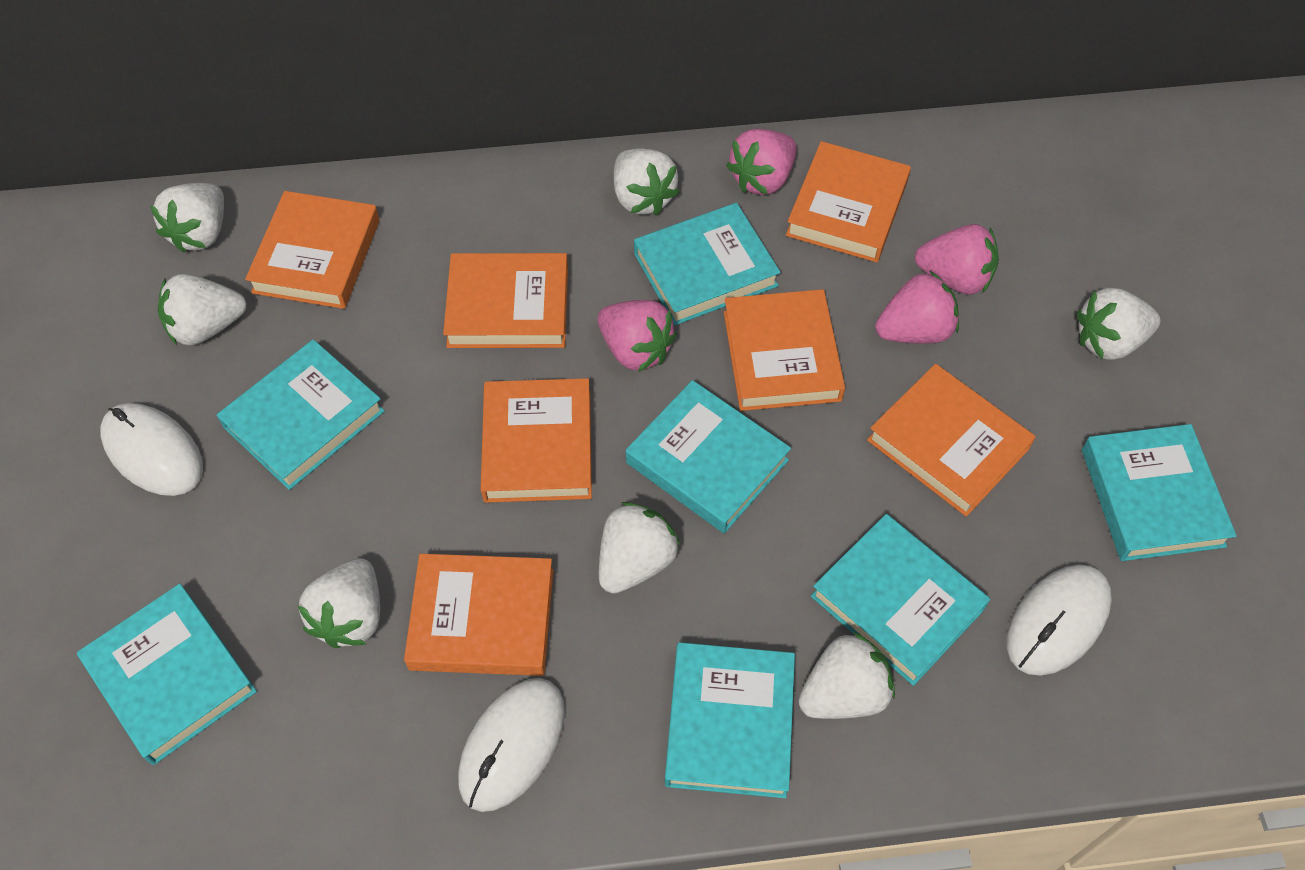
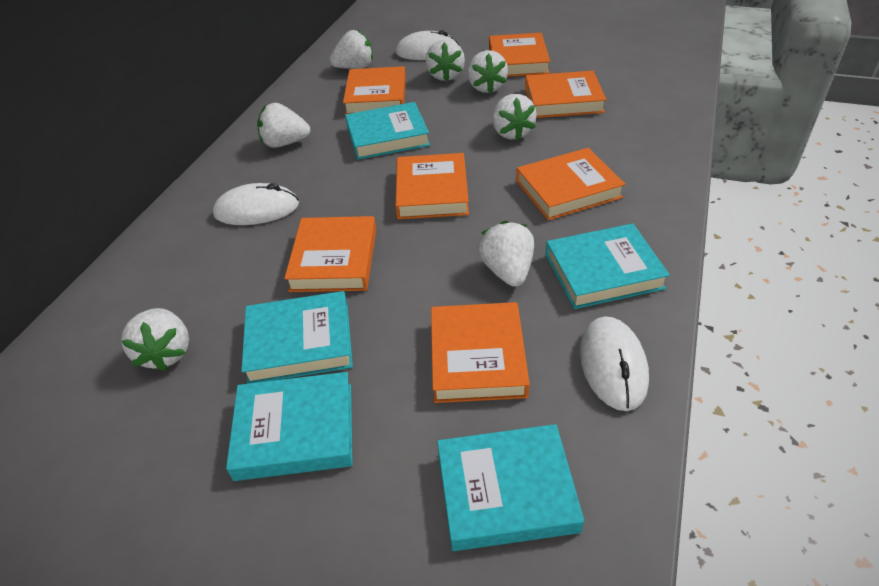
pink strawberry: 4 -> 0
turquoise book: 7 -> 5

